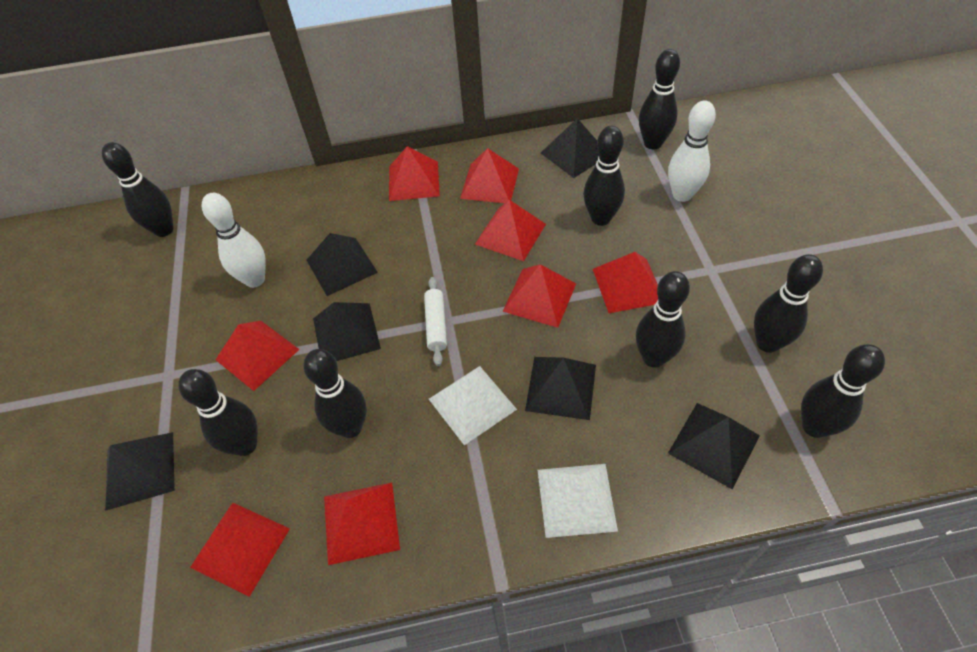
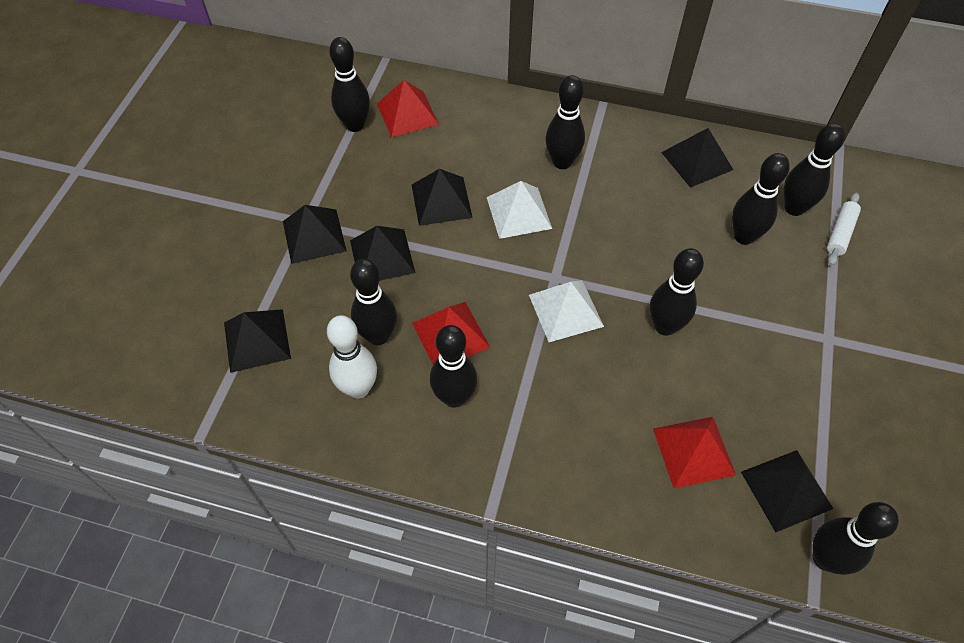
red pyramid: 8 -> 3
white bowling pin: 2 -> 1

